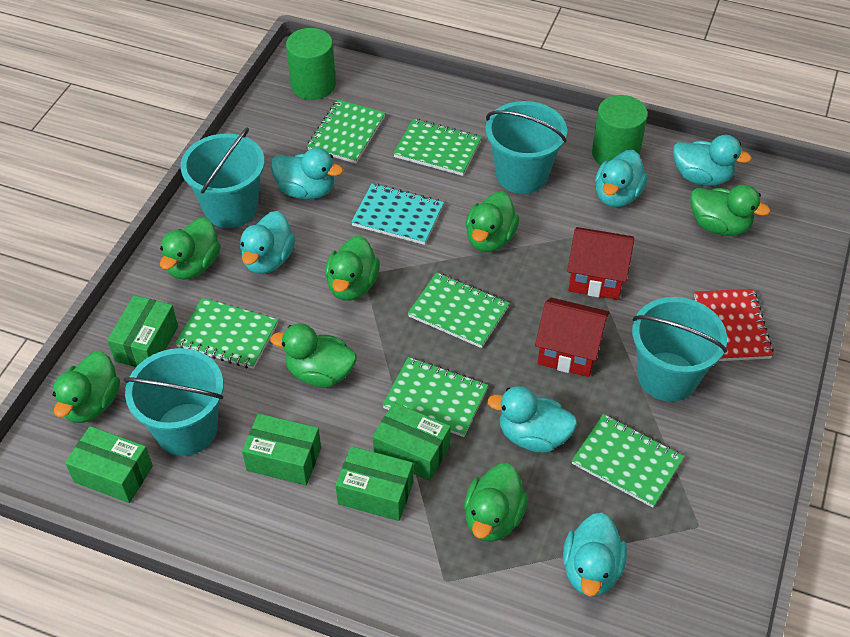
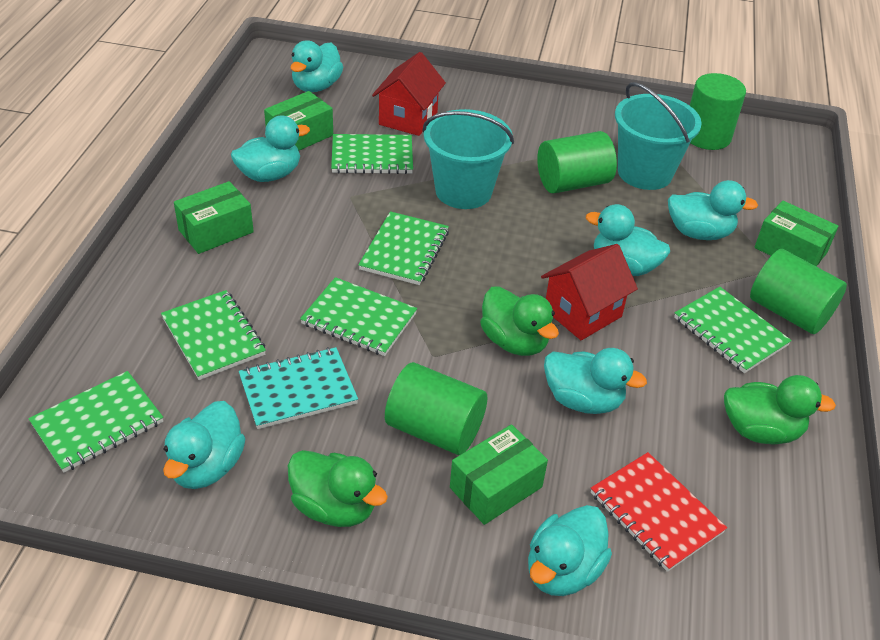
green box: 5 -> 4
green cylinder: 2 -> 4
green duck: 7 -> 3
turquoise bucket: 4 -> 2
turquoise duck: 6 -> 7

